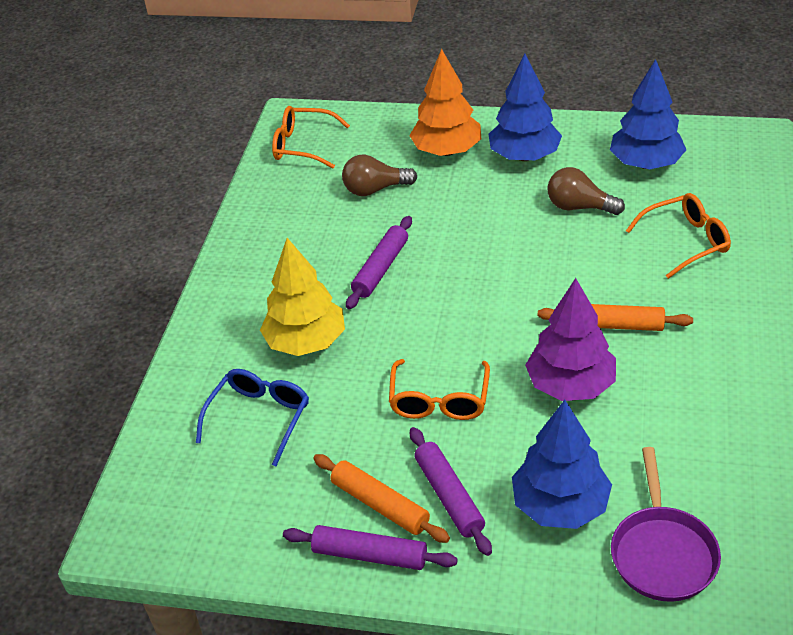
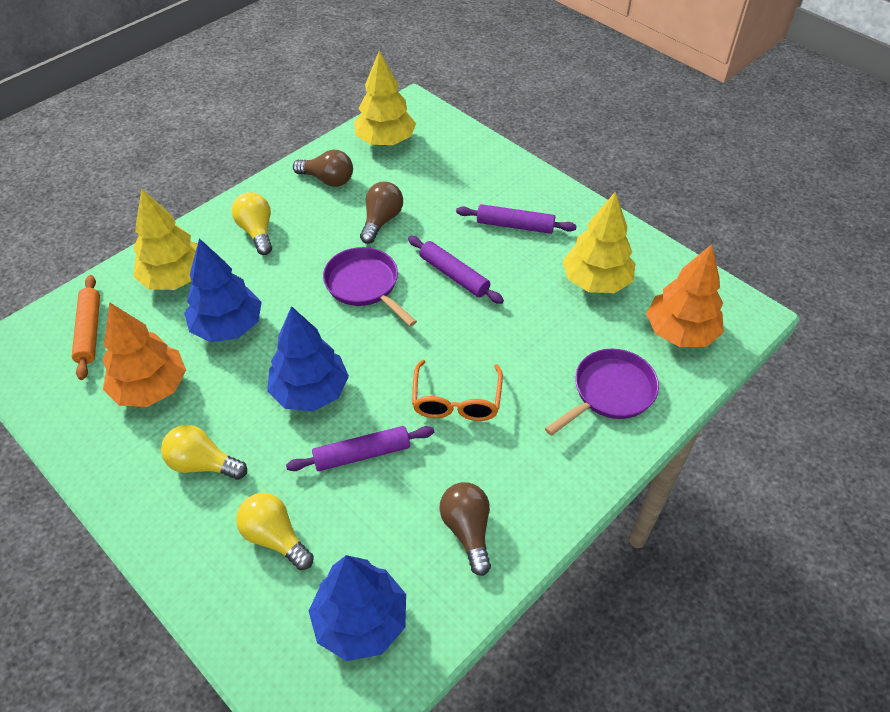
blue glasses: 1 -> 0
brown light bulb: 2 -> 3
orange glasses: 3 -> 1
orange rolling pin: 2 -> 1
orange tree: 1 -> 2
purple pan: 1 -> 2
purple tree: 1 -> 0
yellow light bulb: 0 -> 3
yellow tree: 1 -> 3

